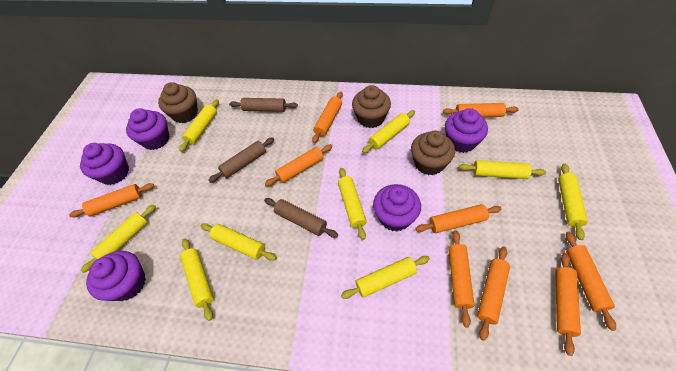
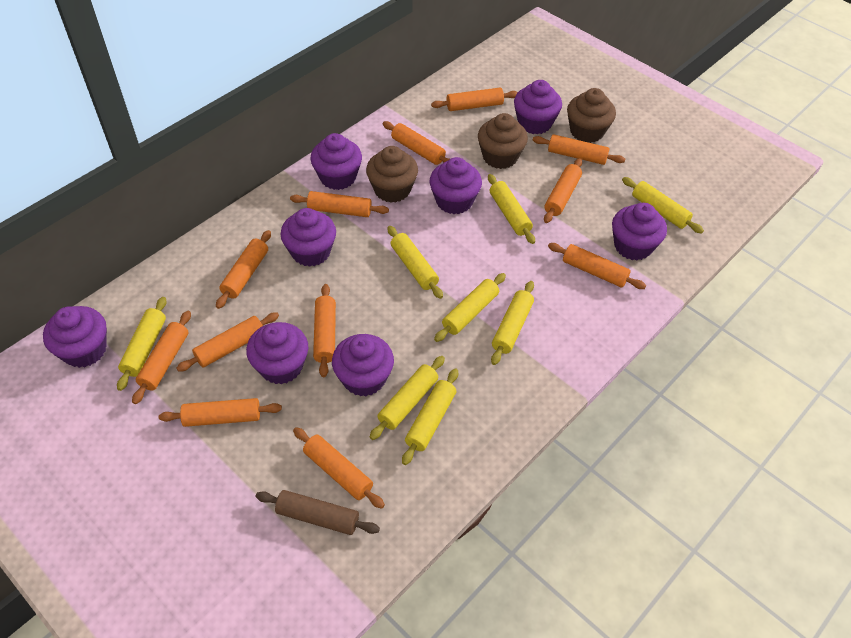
brown rolling pin: 3 -> 1
orange rolling pin: 9 -> 12
purple cupcake: 5 -> 8
yellow rolling pin: 9 -> 8

